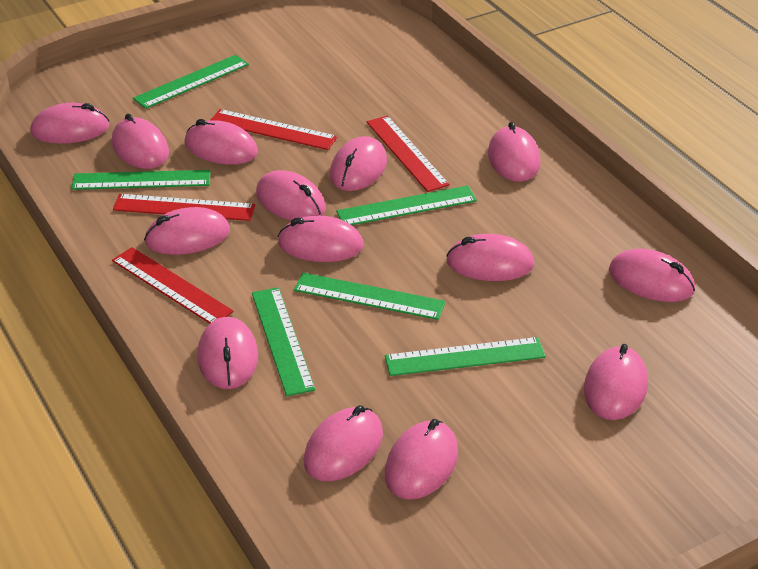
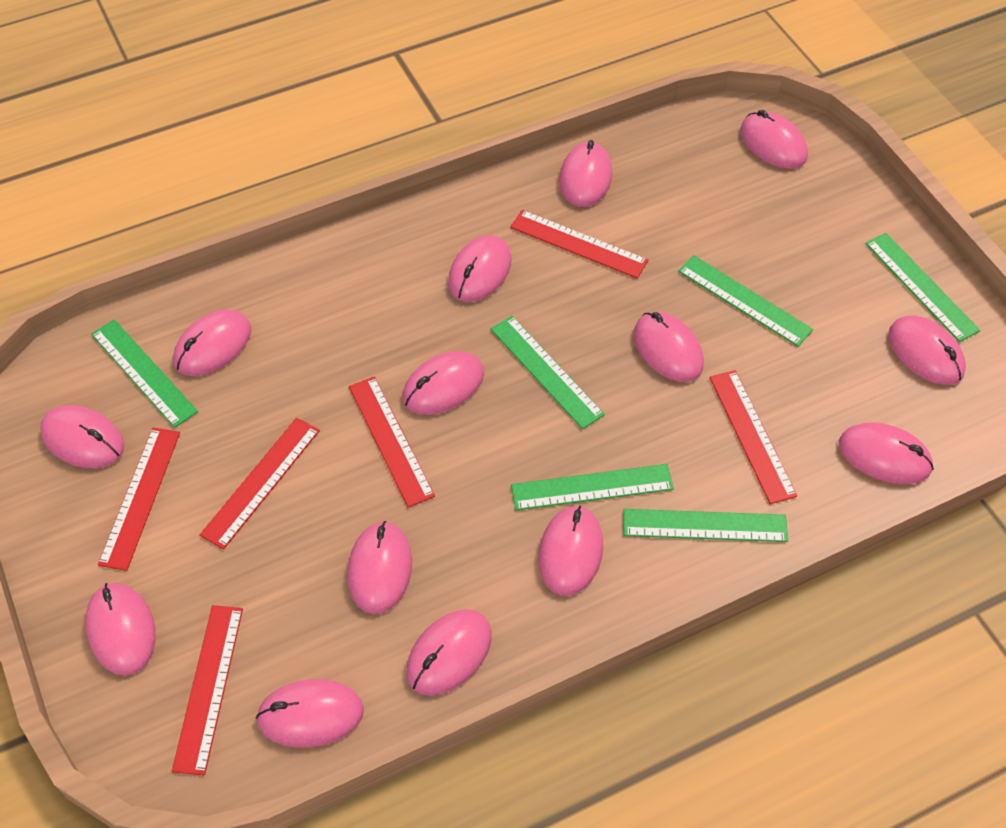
red ruler: 4 -> 6

